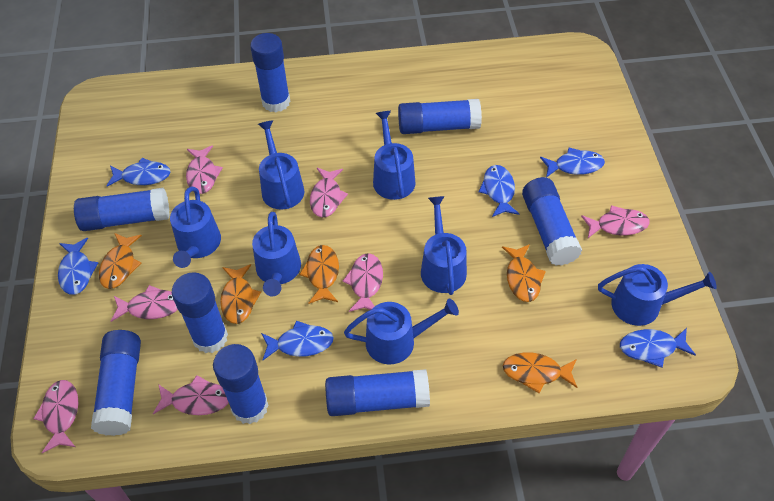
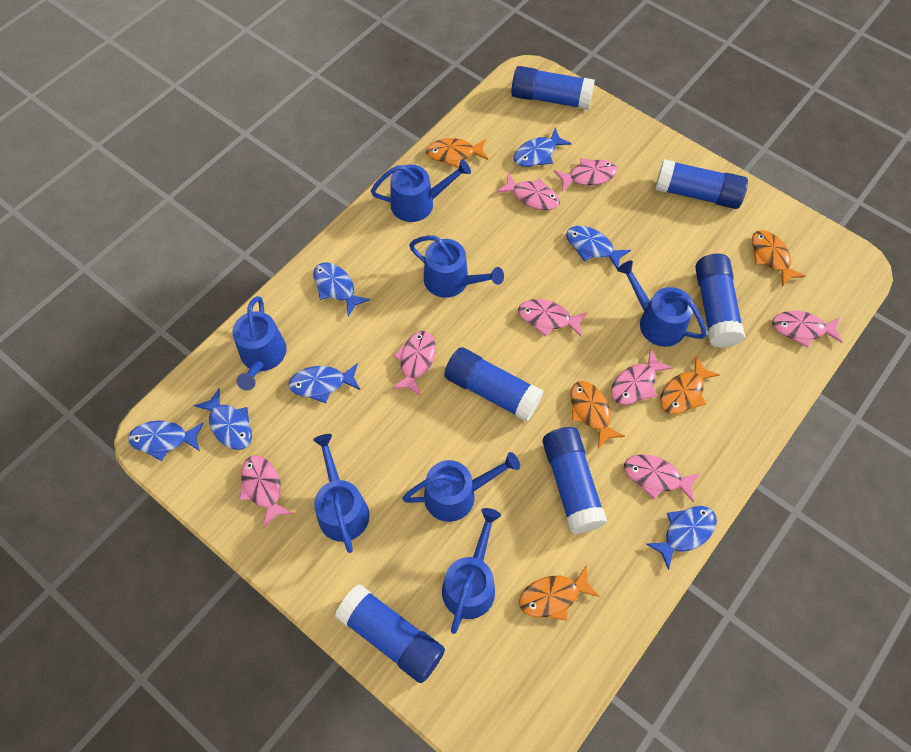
blue fish: 6 -> 7
blue glue stick: 8 -> 6
pink fish: 7 -> 8

